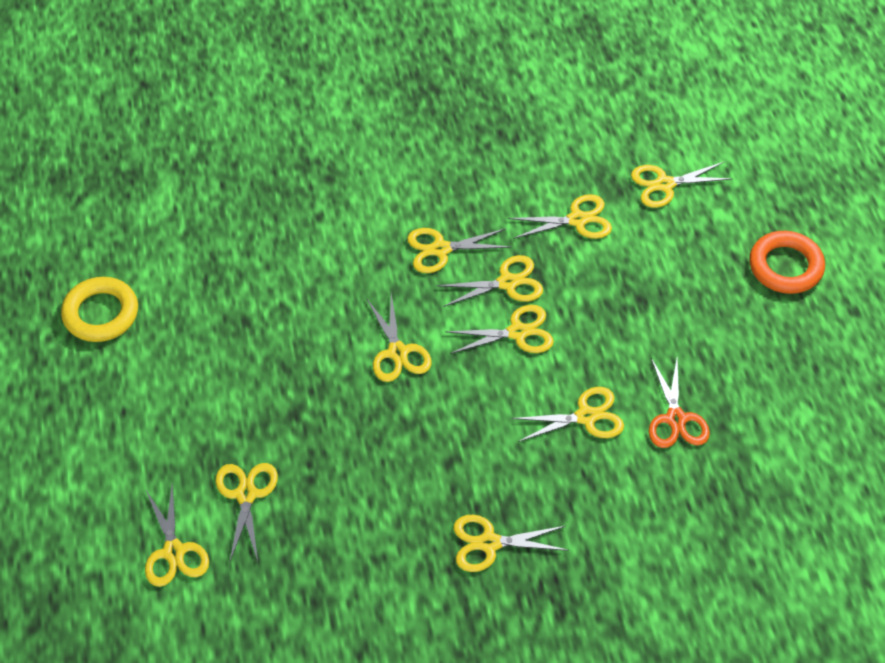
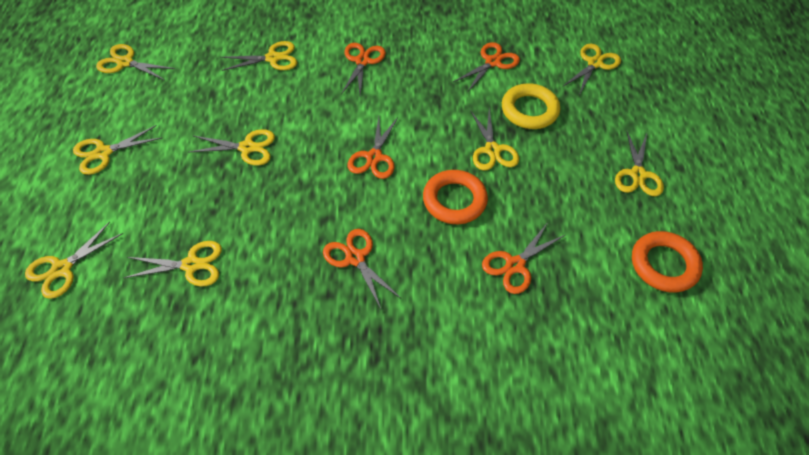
orange ring: 1 -> 2
orange scissors: 1 -> 5
yellow scissors: 10 -> 9

